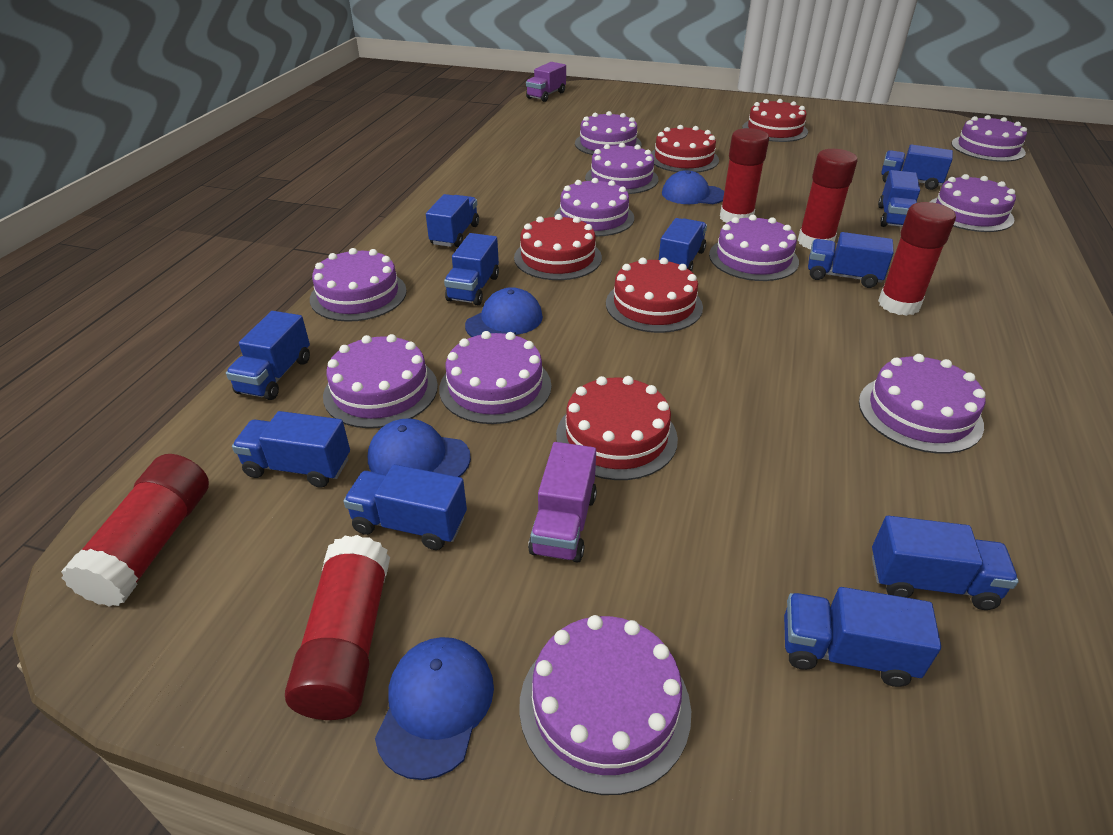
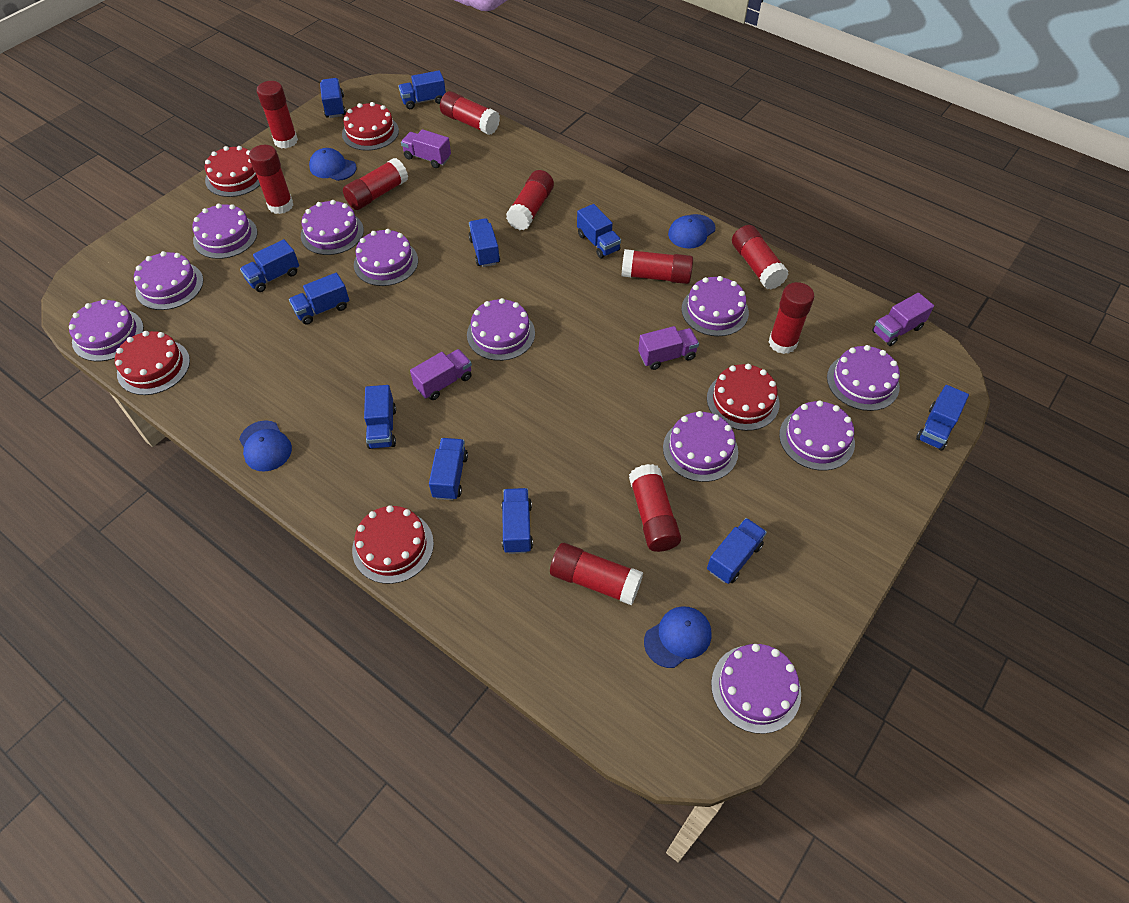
purple truck: 2 -> 4
red glue stick: 5 -> 10

